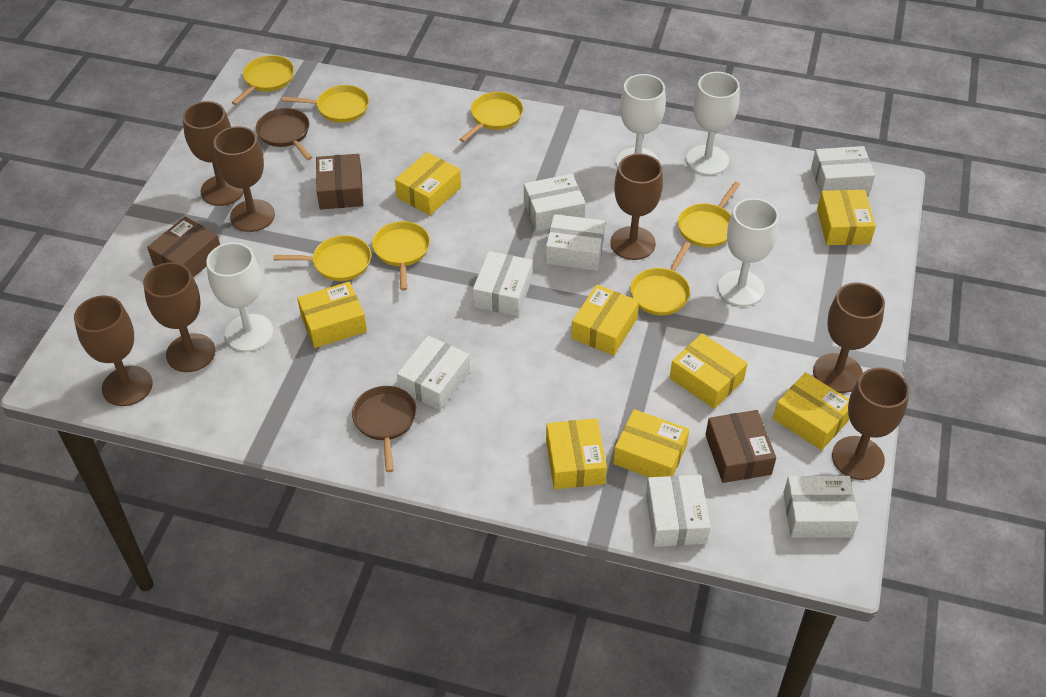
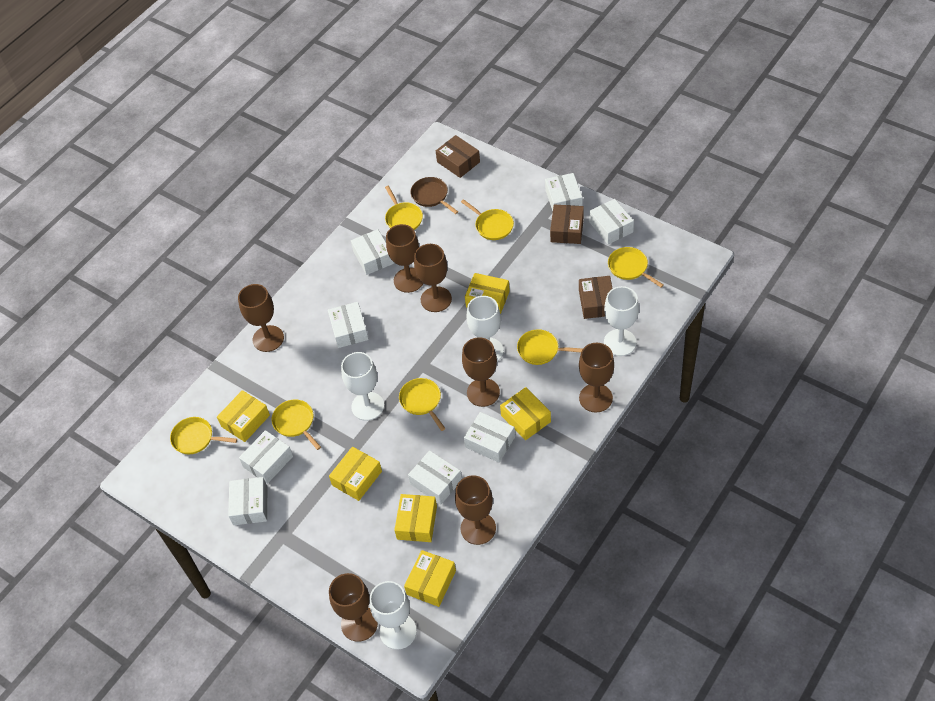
brown pan: 2 -> 1
white box: 7 -> 8
yellow box: 8 -> 6

